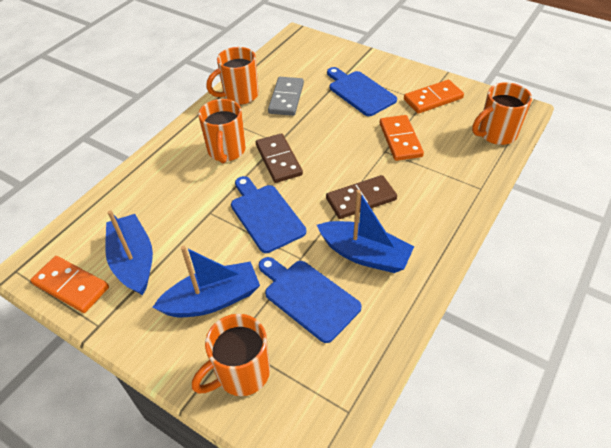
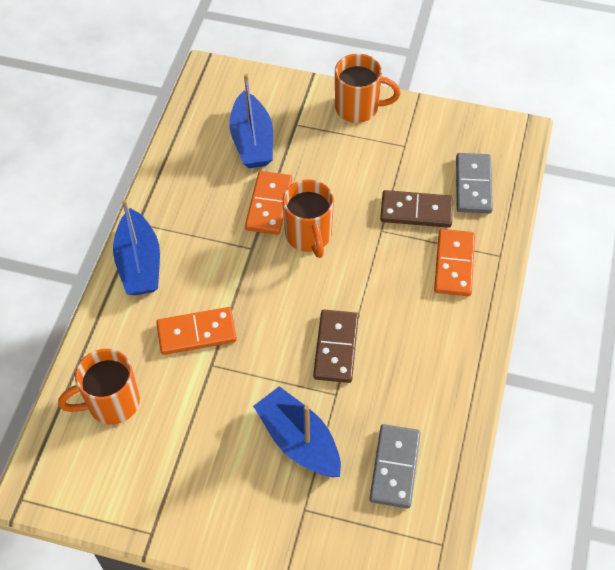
blue cutting board: 3 -> 0
grey domino: 1 -> 2
orange mug: 4 -> 3

